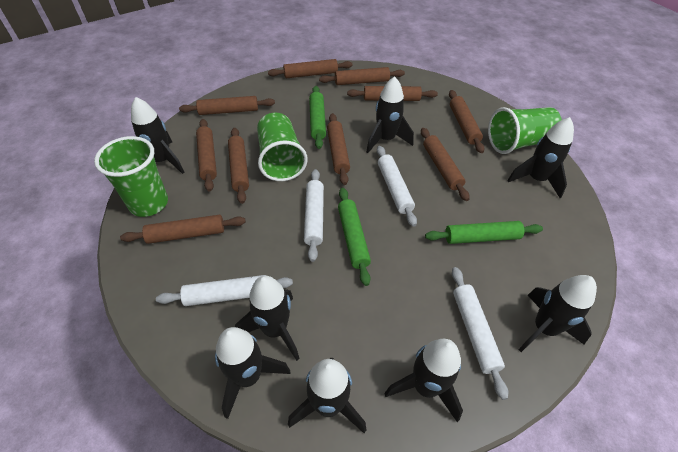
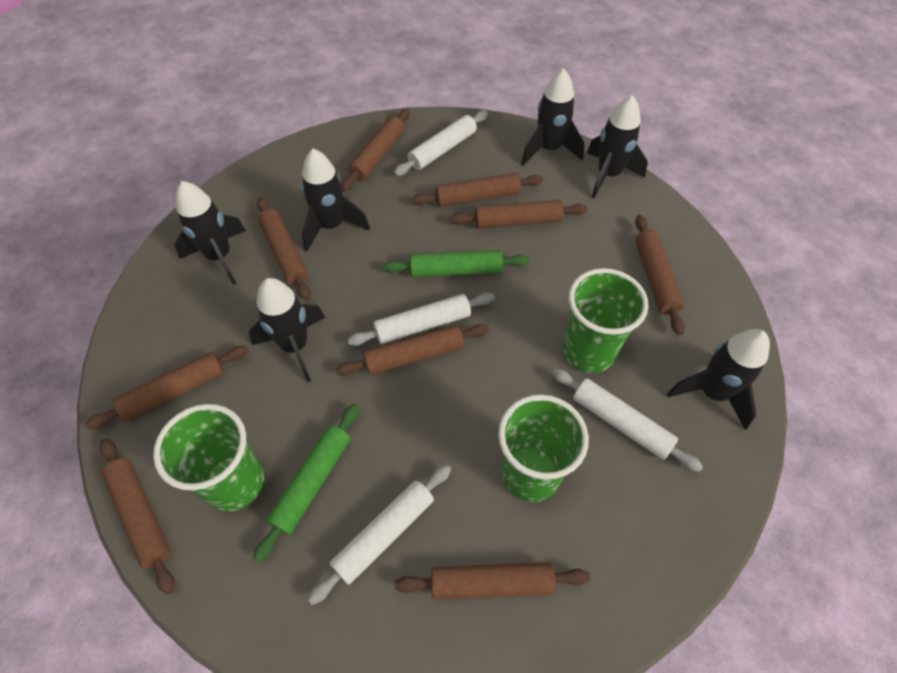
black rocket: 8 -> 6
brown rolling pin: 10 -> 9
green rolling pin: 3 -> 2

